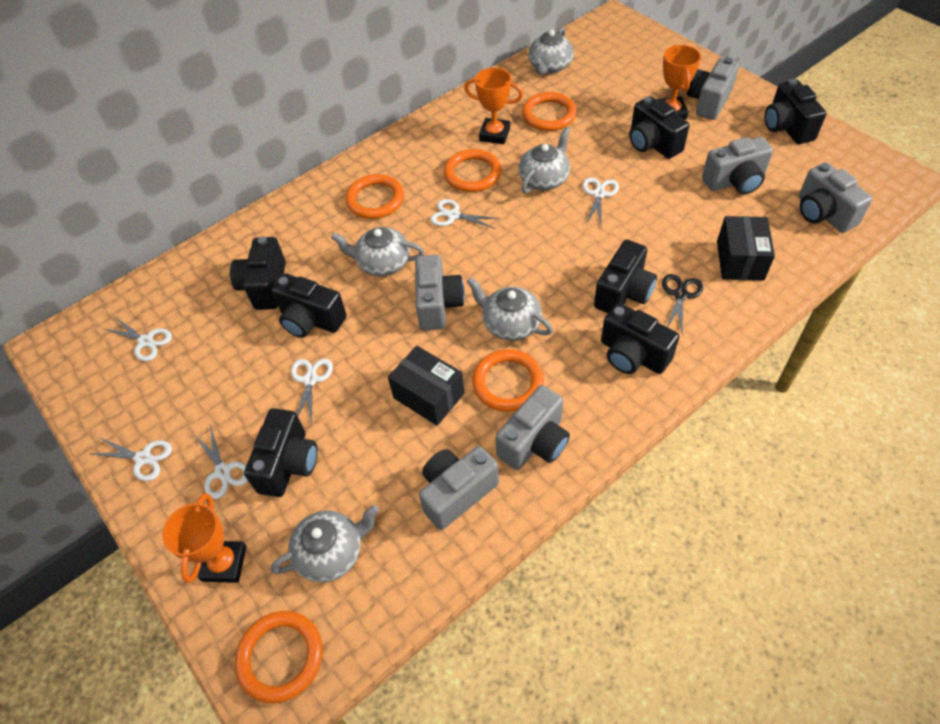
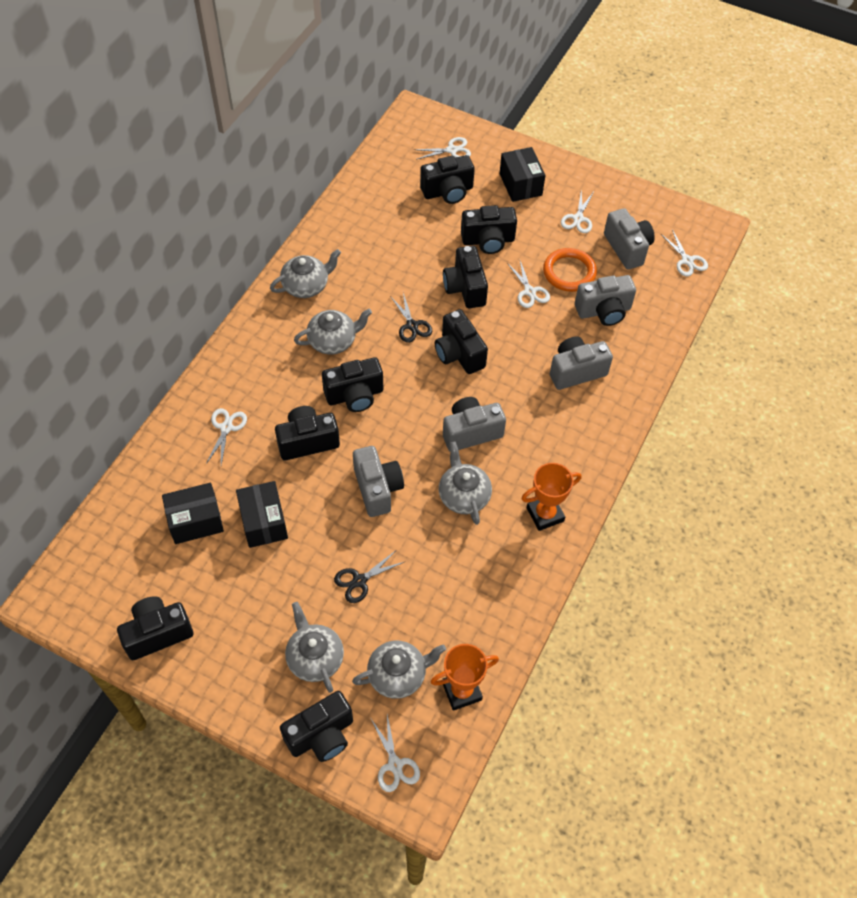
black box: 2 -> 3
black camera: 7 -> 8
black scissors: 1 -> 2
grey camera: 6 -> 5
orange ring: 5 -> 1
orange trophy: 3 -> 2

